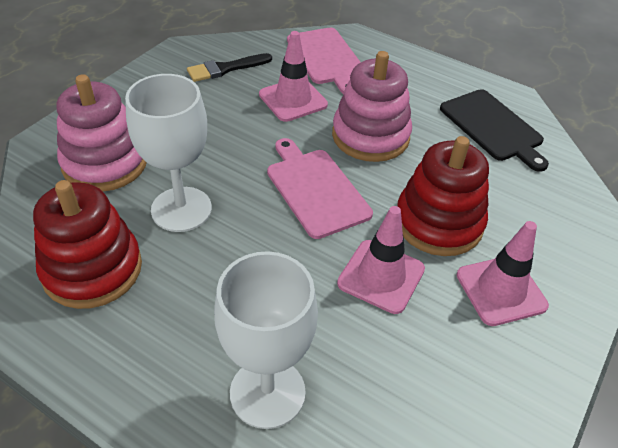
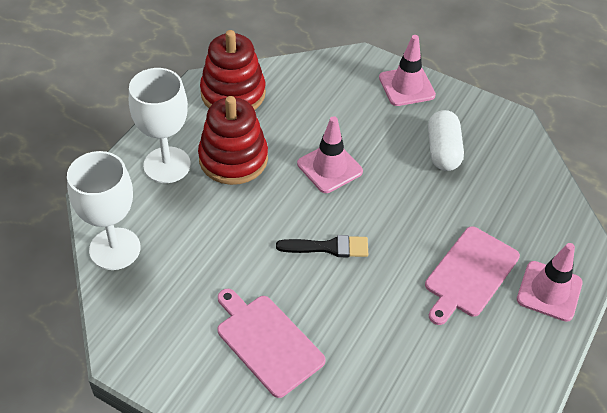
black cutting board: 1 -> 0
pink stacking toy: 2 -> 0
white capsule: 0 -> 1

